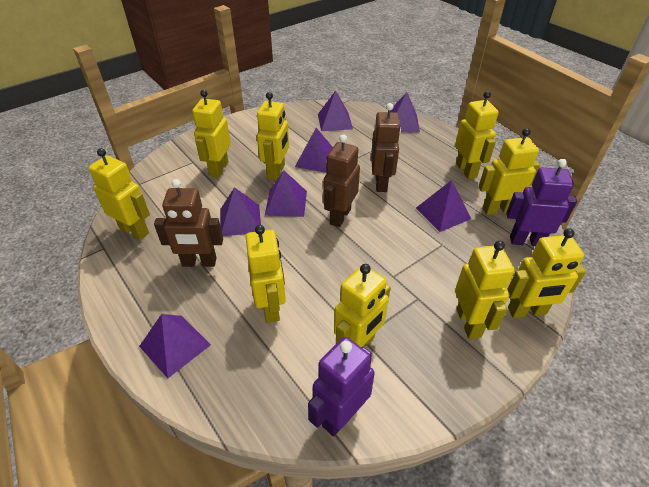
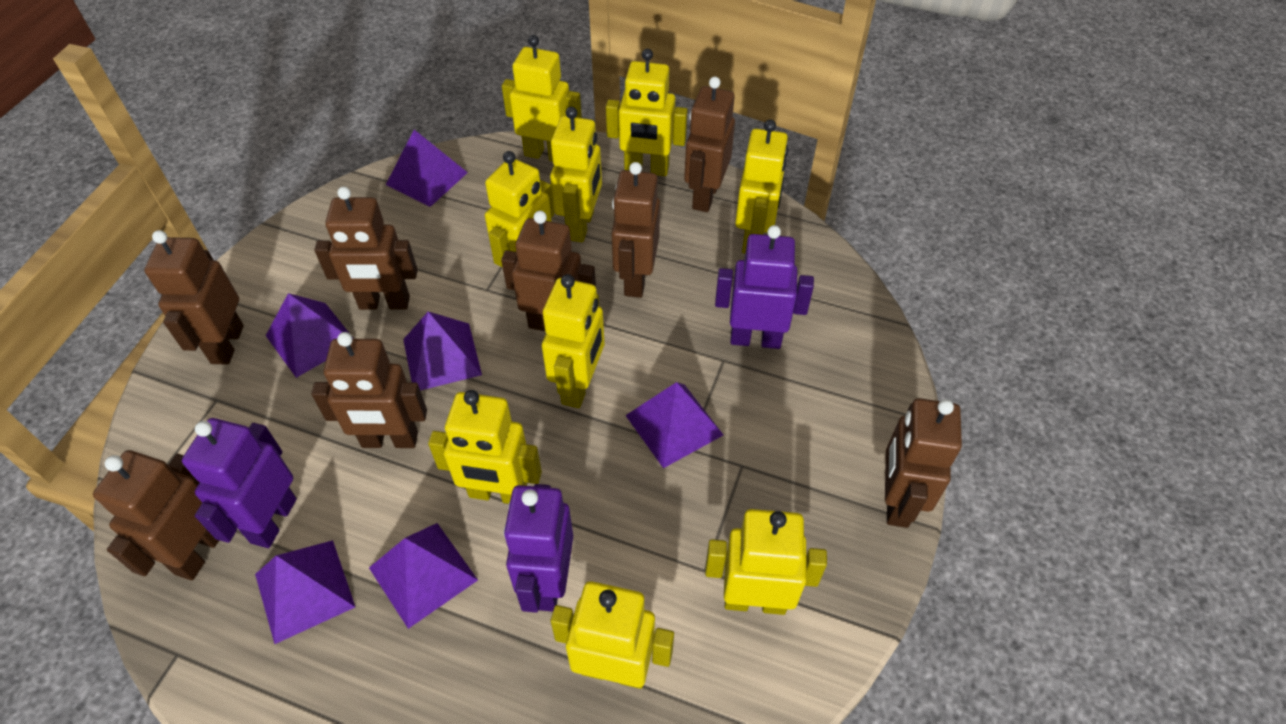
brown robot: 3 -> 8
purple pyramid: 7 -> 6
purple robot: 2 -> 3

